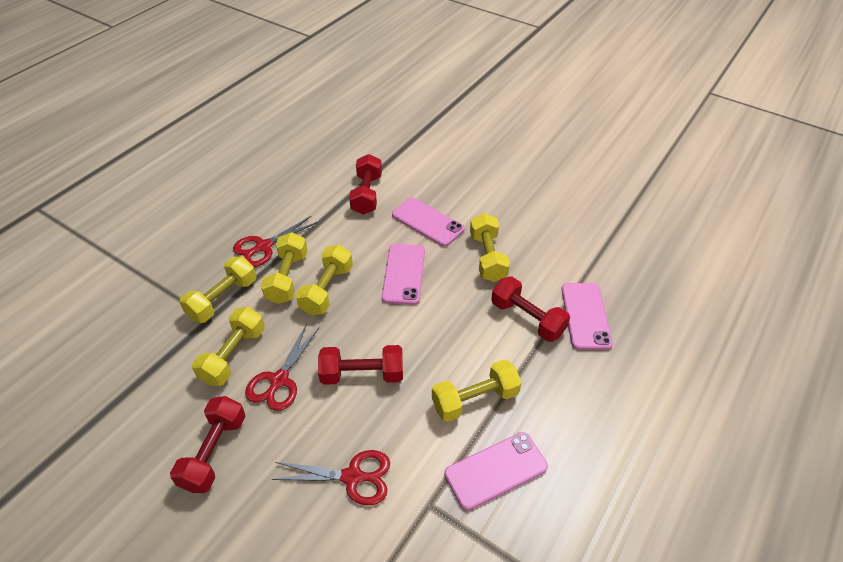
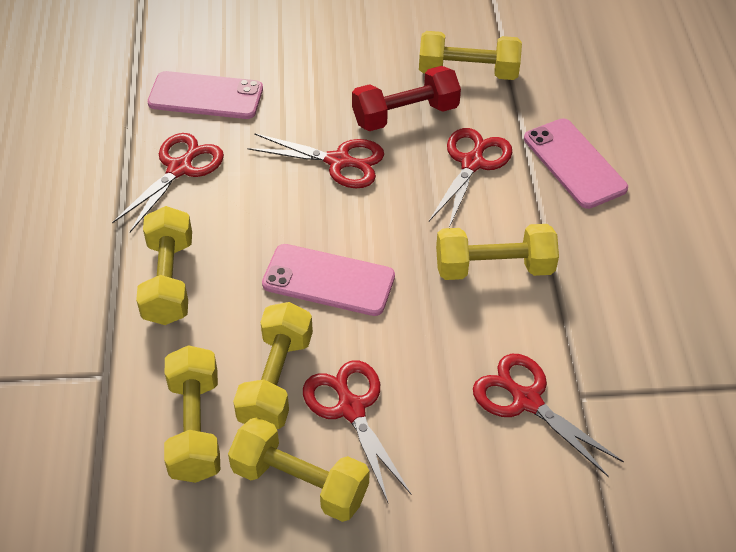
pink phone: 4 -> 3
red dumbbell: 4 -> 1
red scissors: 3 -> 5

